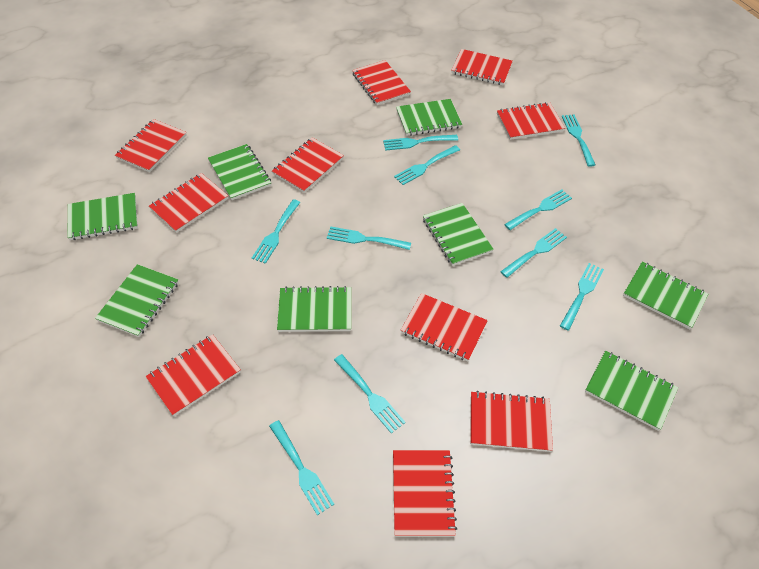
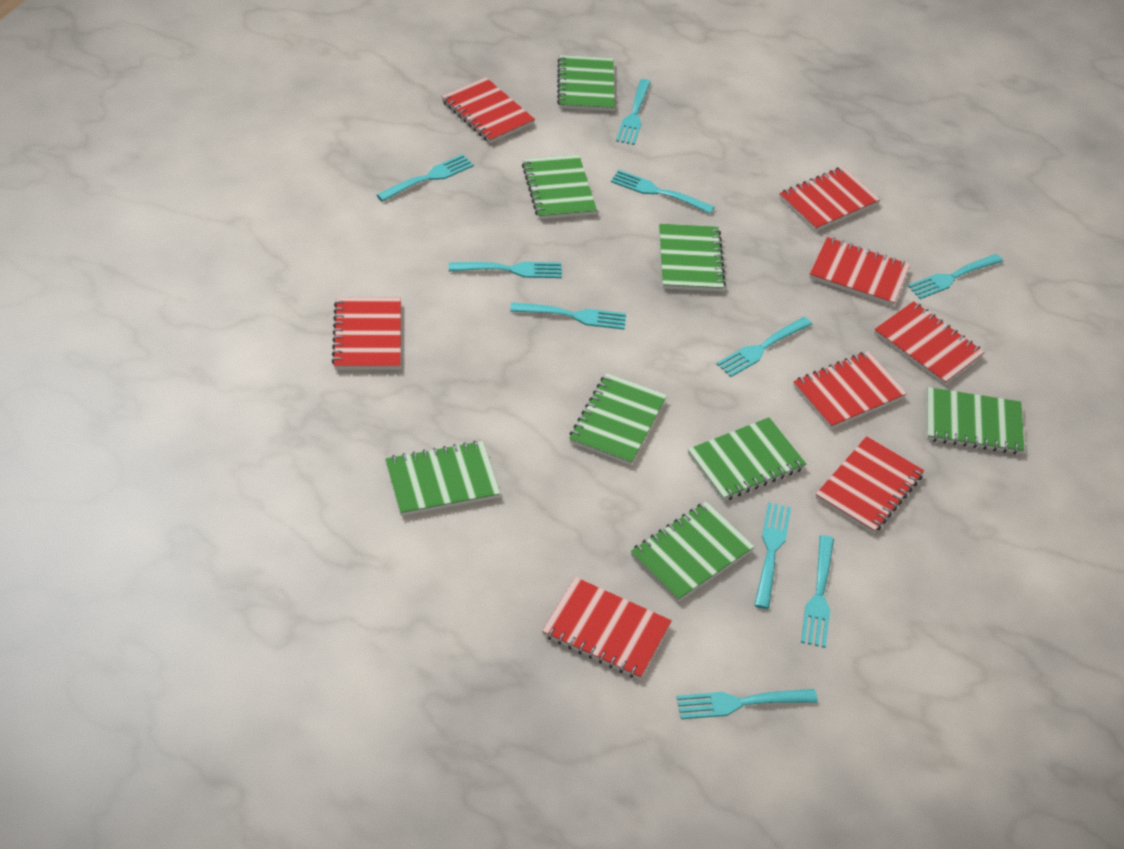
red notebook: 10 -> 8

